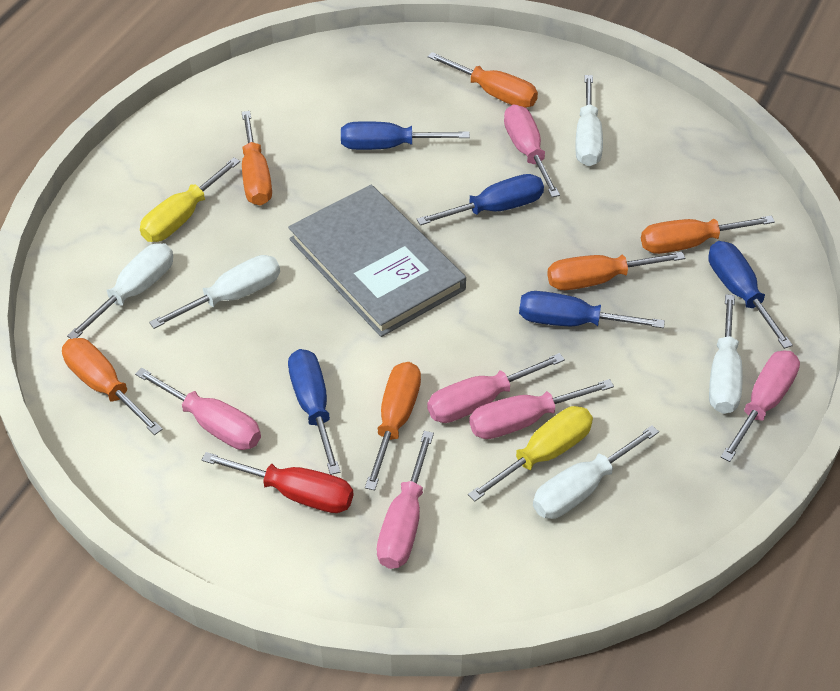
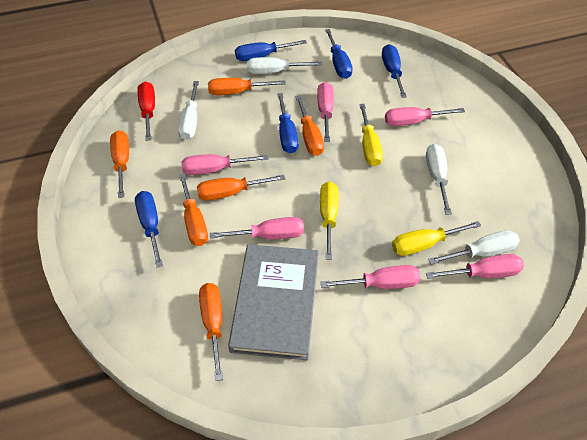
white screwdriver: 5 -> 4
yellow screwdriver: 2 -> 3

